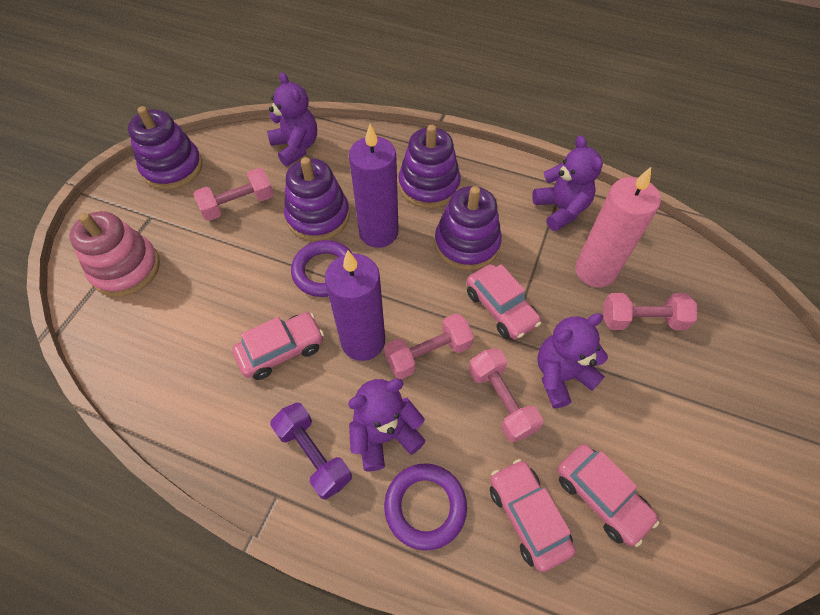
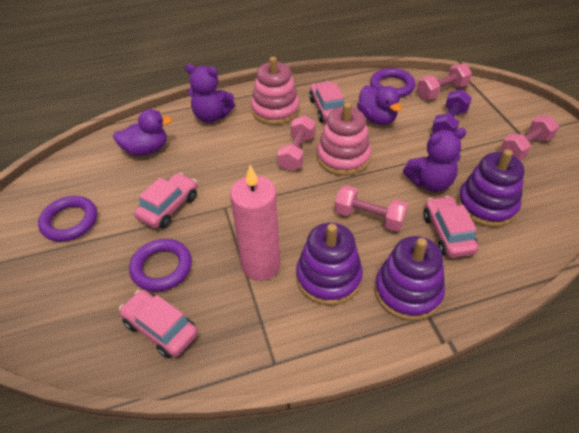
pink stacking toy: 1 -> 2
purple candle: 2 -> 0
purple duck: 0 -> 2
purple ring: 2 -> 3
purple stacking toy: 4 -> 3
purple teddy bear: 4 -> 2

